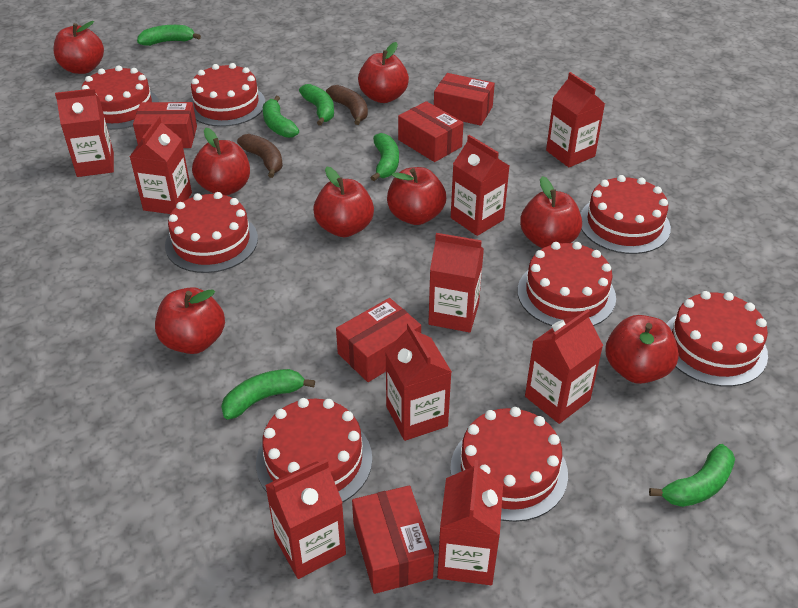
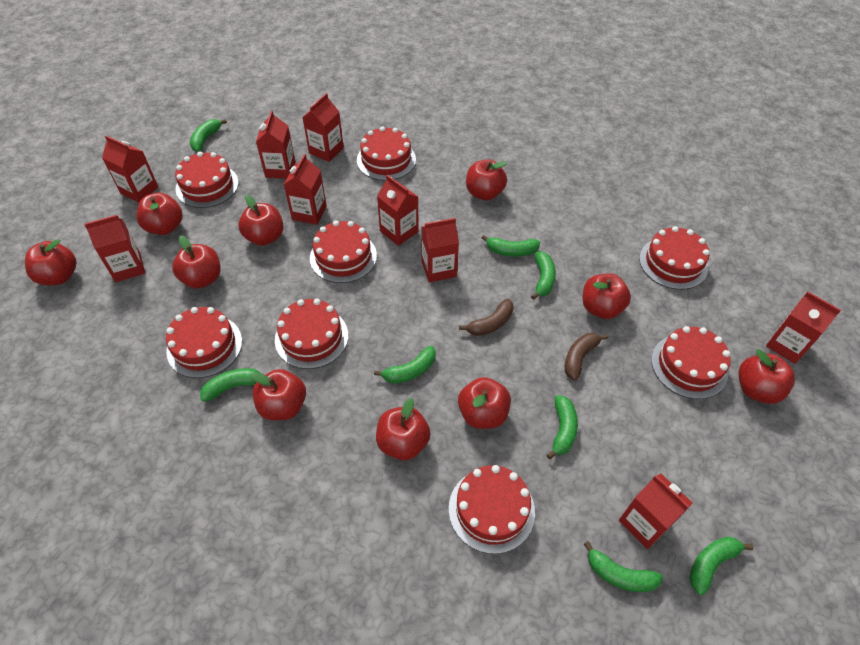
green banana: 6 -> 8
red apple: 8 -> 10
red box: 5 -> 0

